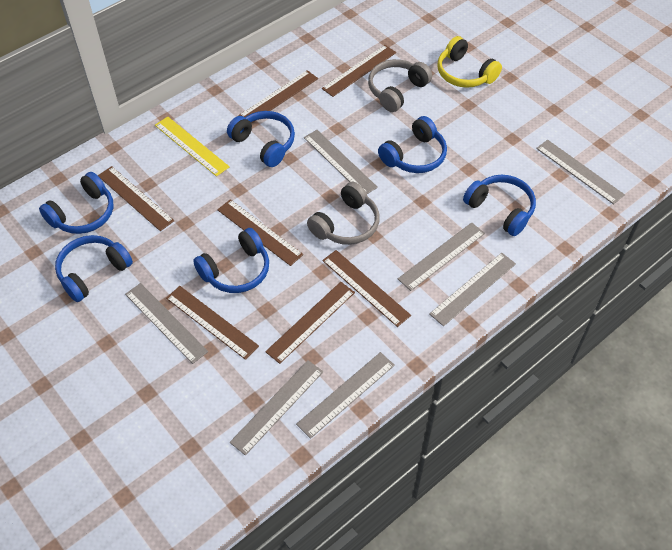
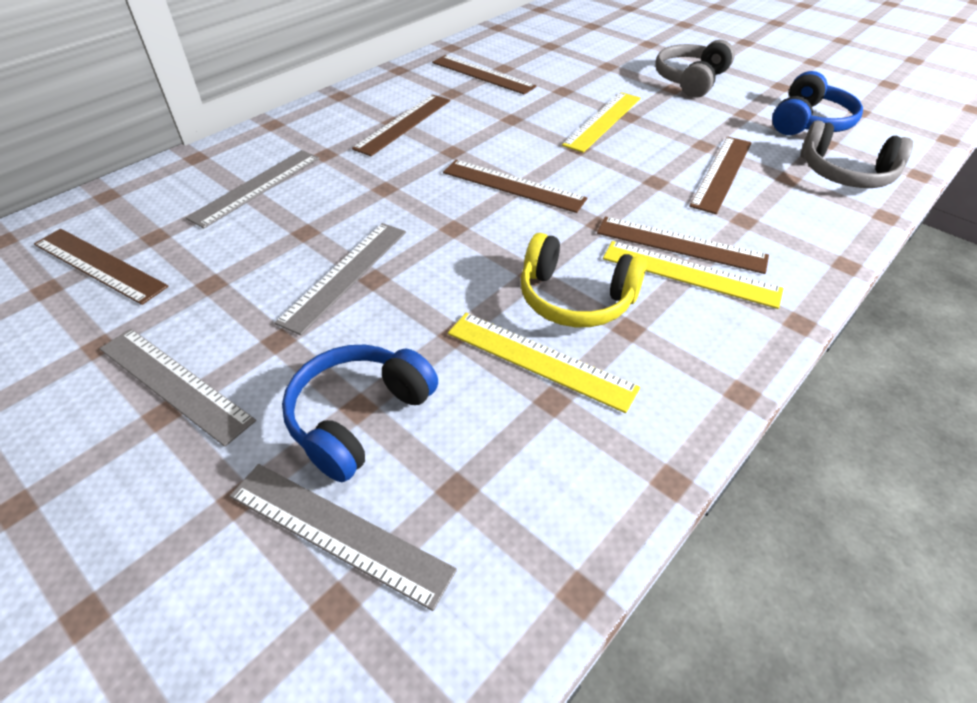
blue headphones: 6 -> 2
brown ruler: 7 -> 6
grey ruler: 7 -> 4
yellow ruler: 1 -> 3

